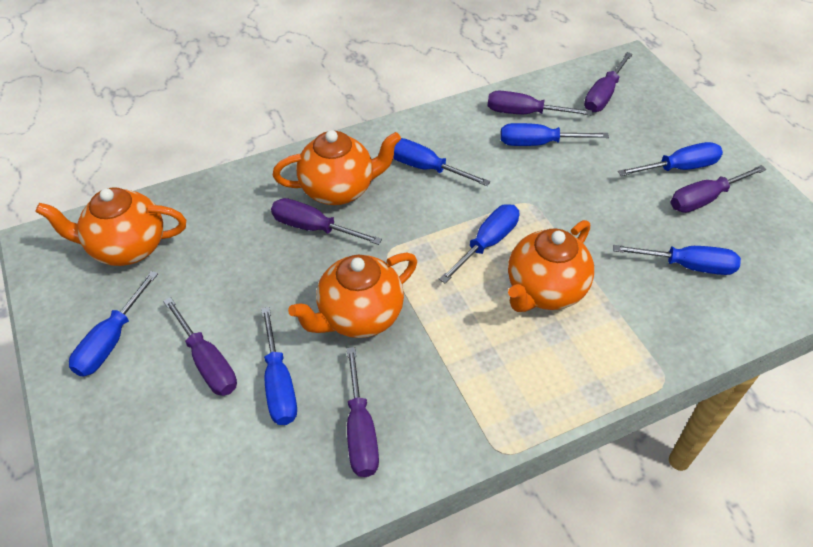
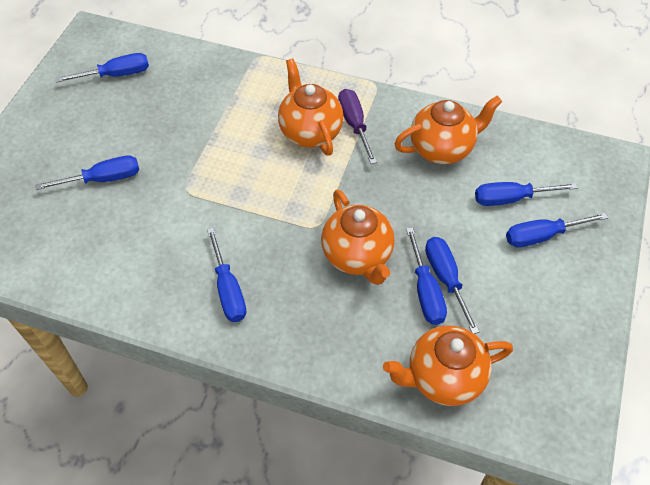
purple screwdriver: 6 -> 1

